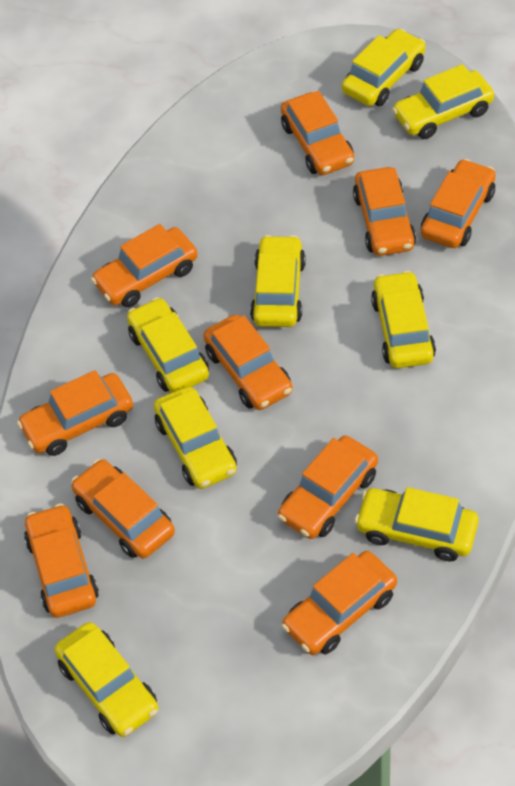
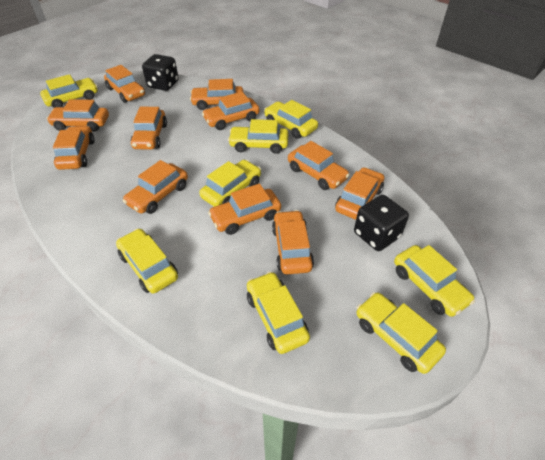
black dice: 0 -> 2
orange car: 10 -> 11

